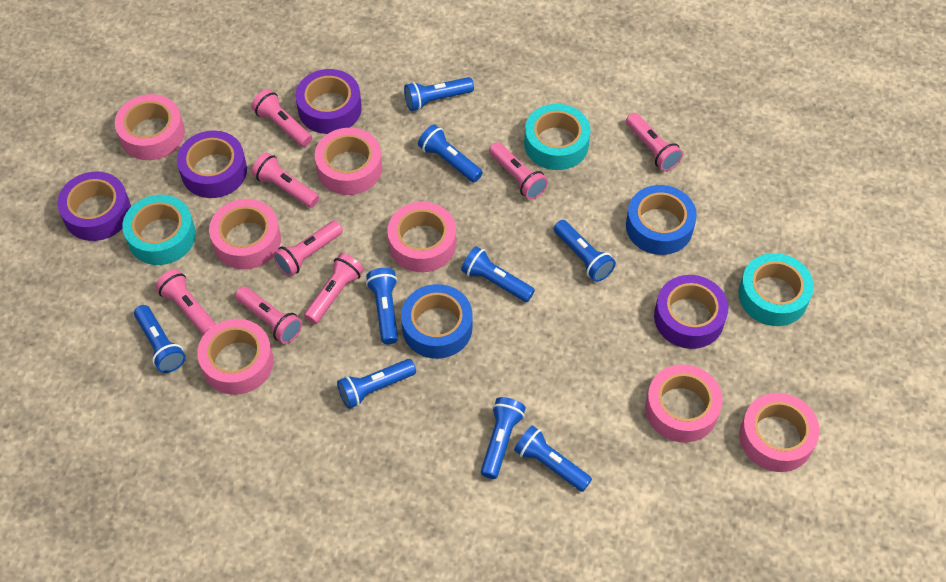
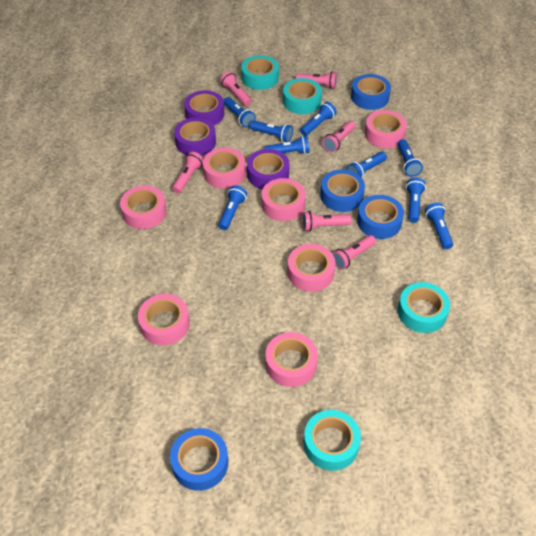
blue tape: 2 -> 4
pink flashlight: 8 -> 6
purple tape: 4 -> 3
turquoise tape: 3 -> 4

